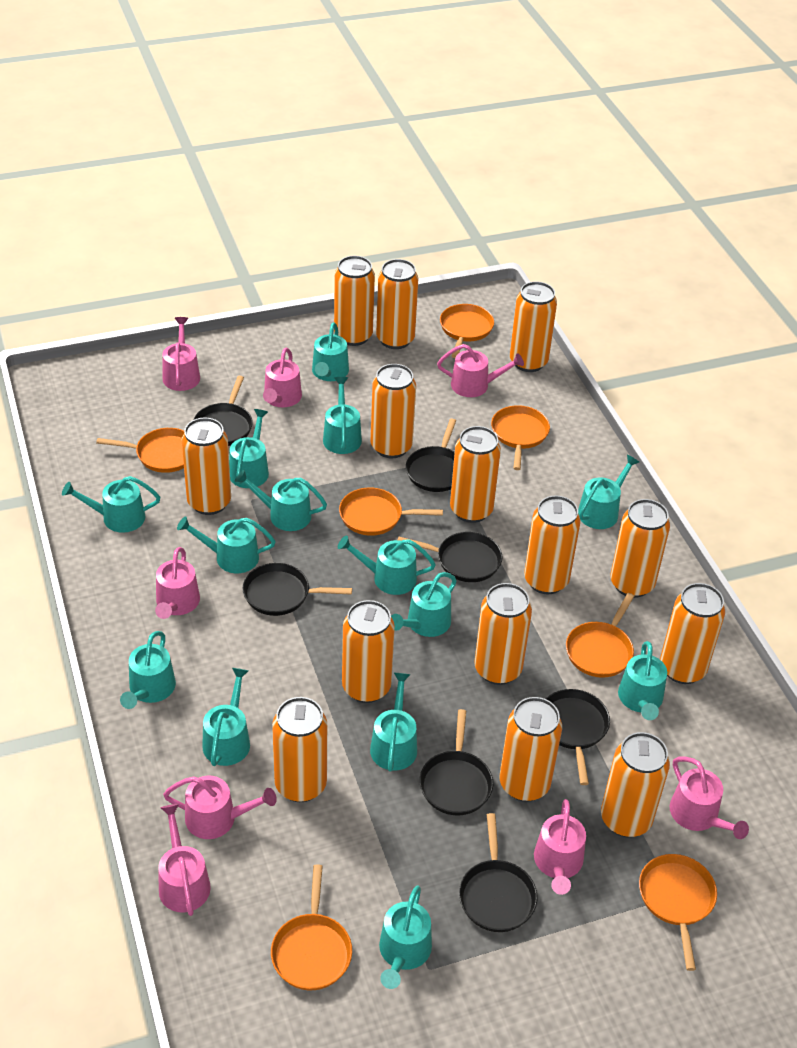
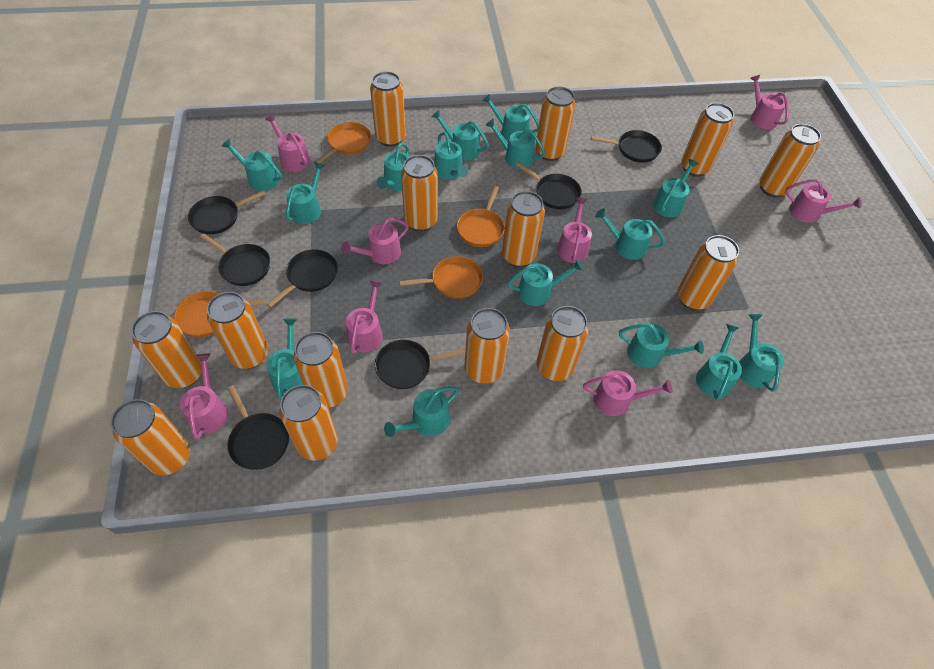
orange pan: 7 -> 4
turquoise watering can: 14 -> 15

